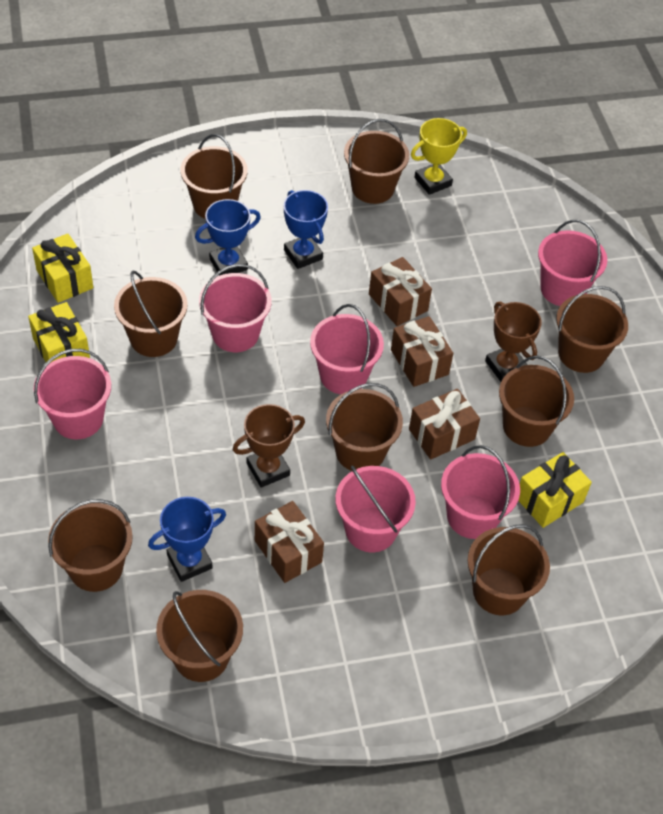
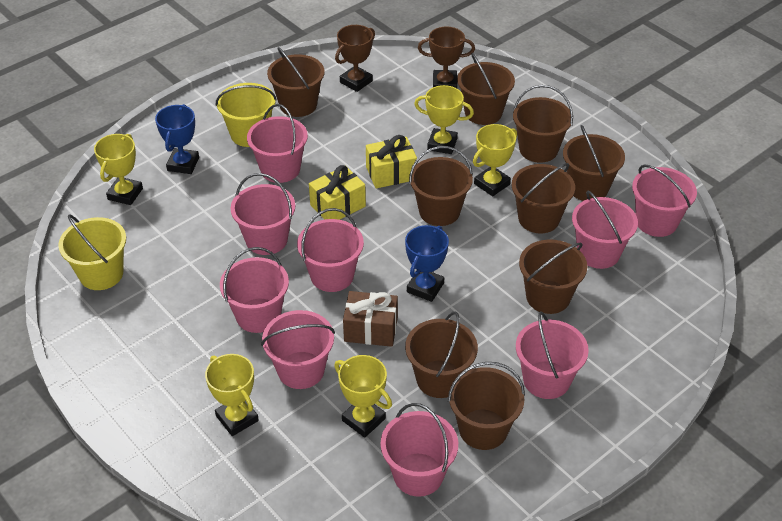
blue trophy: 3 -> 2
brown gift: 4 -> 1
pink bucket: 6 -> 9
yellow bucket: 0 -> 2
yellow gift: 3 -> 2
yellow trophy: 1 -> 5

